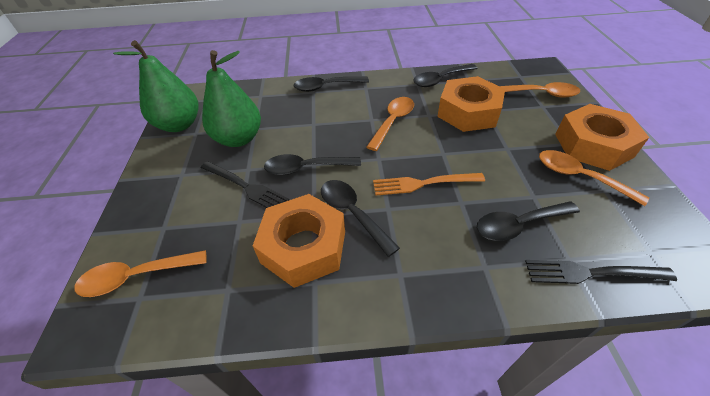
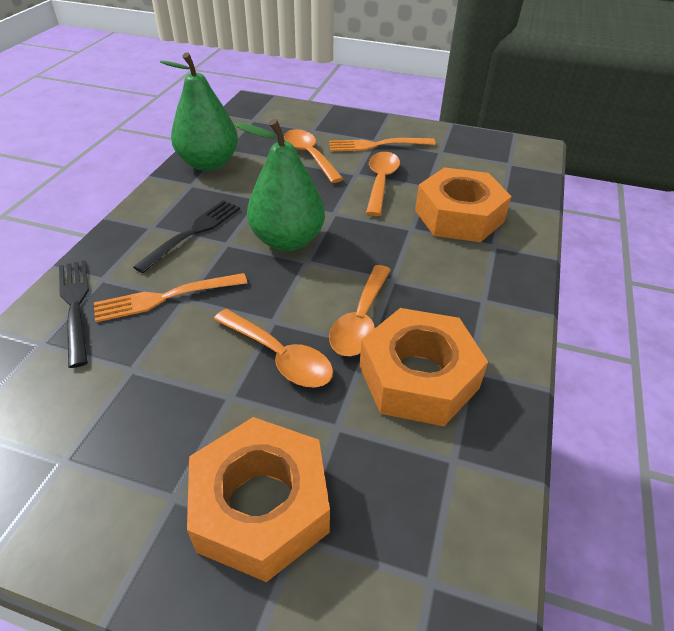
black spoon: 5 -> 0
orange fork: 1 -> 2

